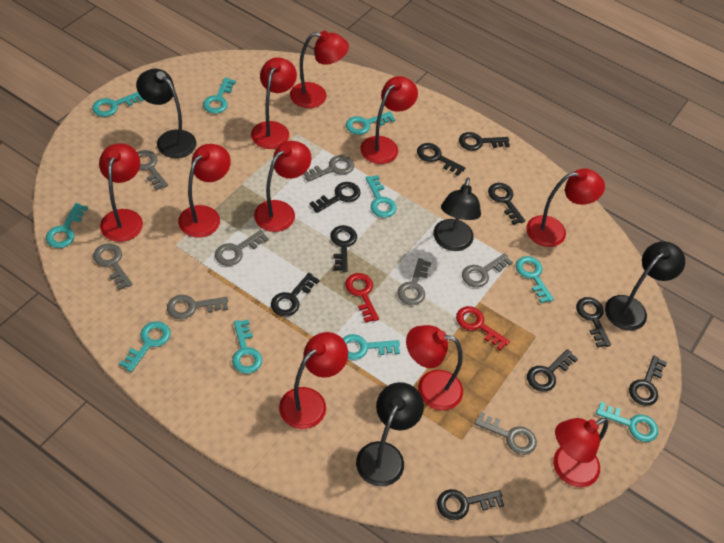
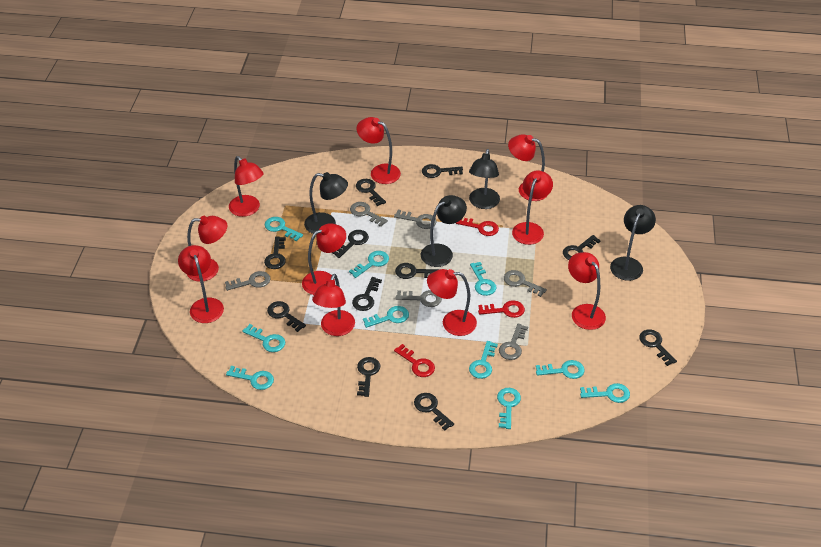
black key: 10 -> 11
grey key: 8 -> 6
red key: 2 -> 3

